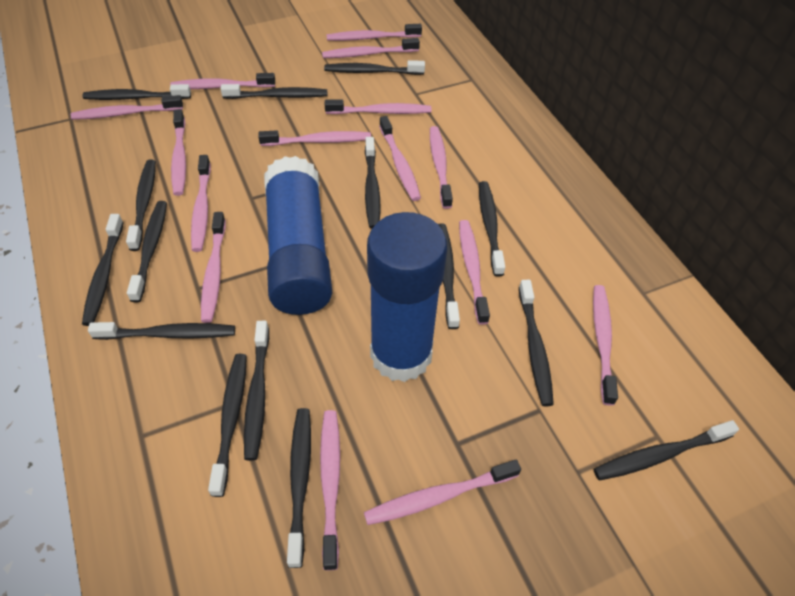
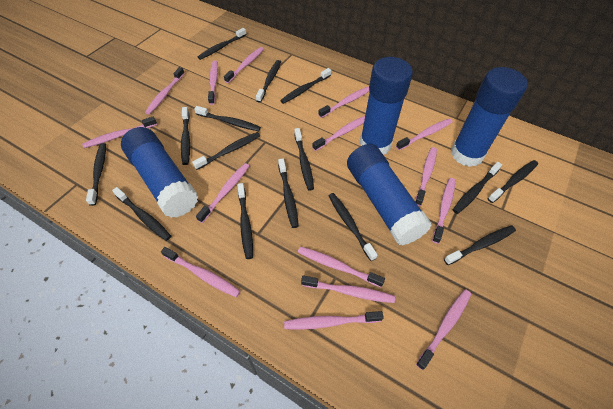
blue glue stick: 2 -> 4

